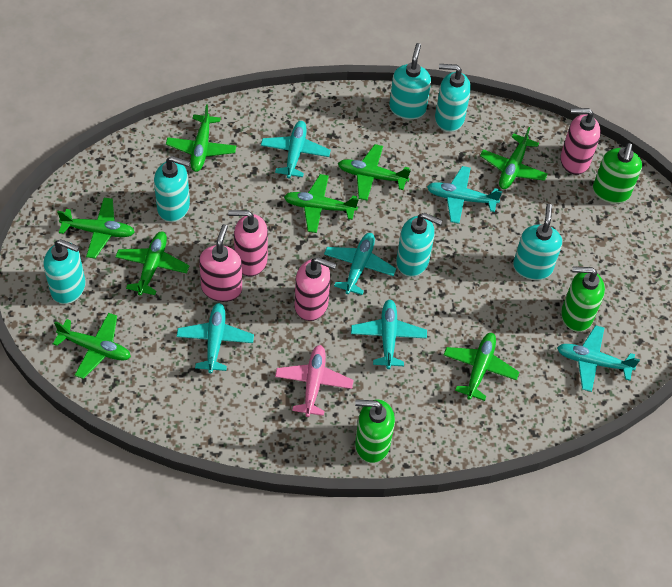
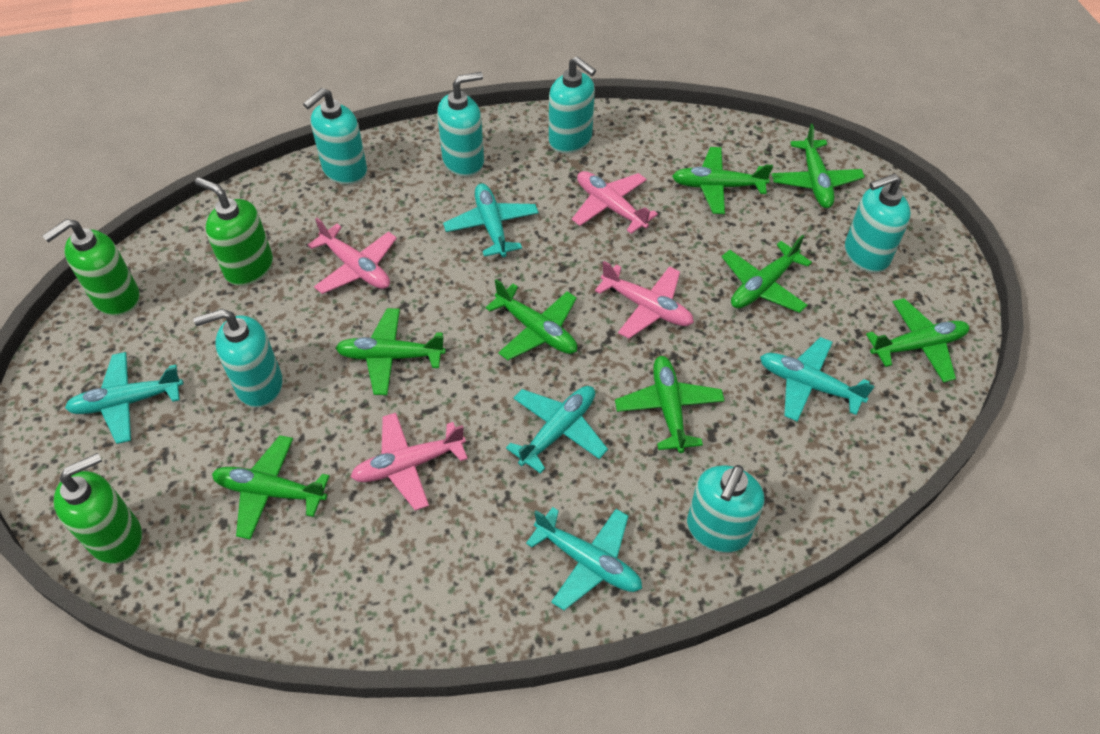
pink plane: 1 -> 4
pink soap dispenser: 4 -> 0
turquoise plane: 6 -> 5

